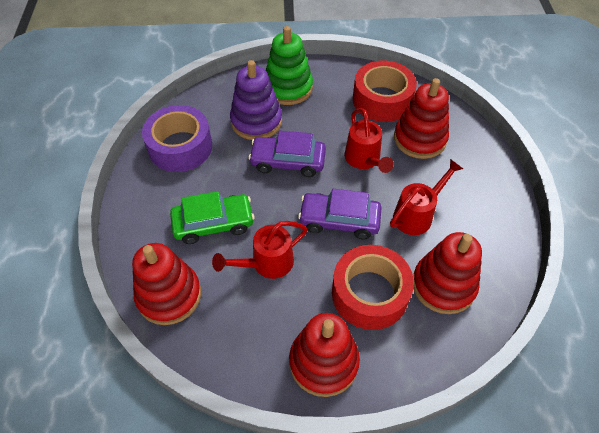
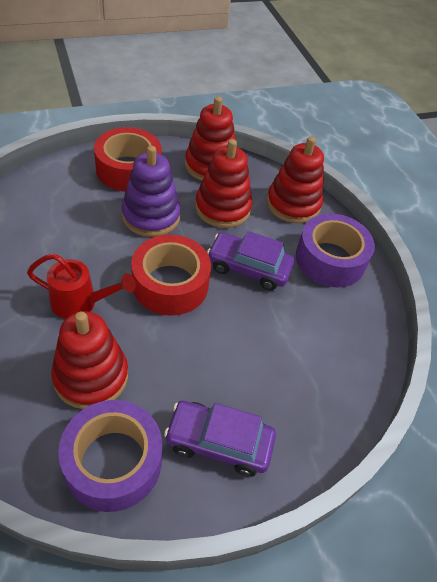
green car: 1 -> 0
green stacking toy: 1 -> 0
purple tape: 1 -> 2
red watering can: 3 -> 1

